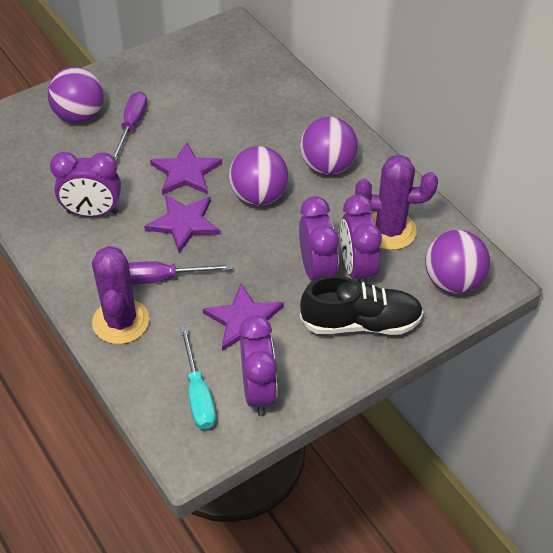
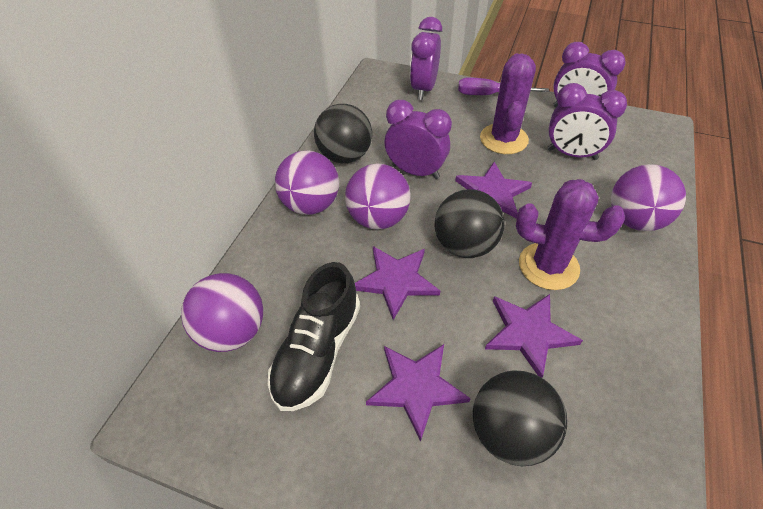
black ball: 0 -> 3
purple screwdriver: 2 -> 1
purple star: 3 -> 4
turquoise screwdriver: 1 -> 0

